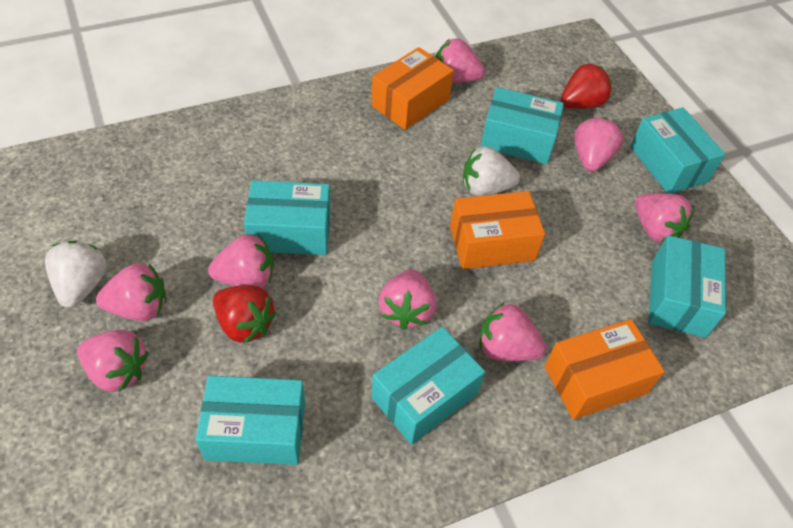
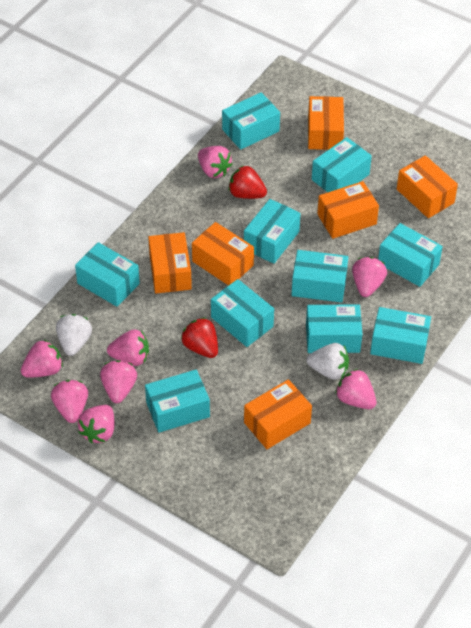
orange box: 3 -> 6
turquoise box: 6 -> 10

